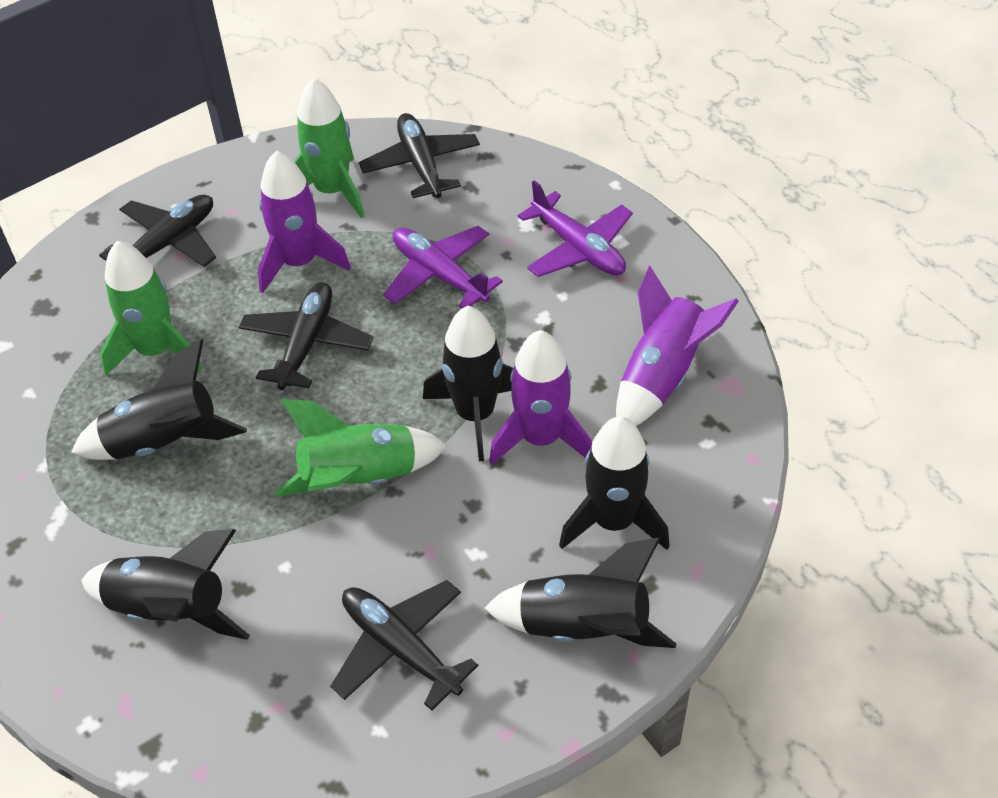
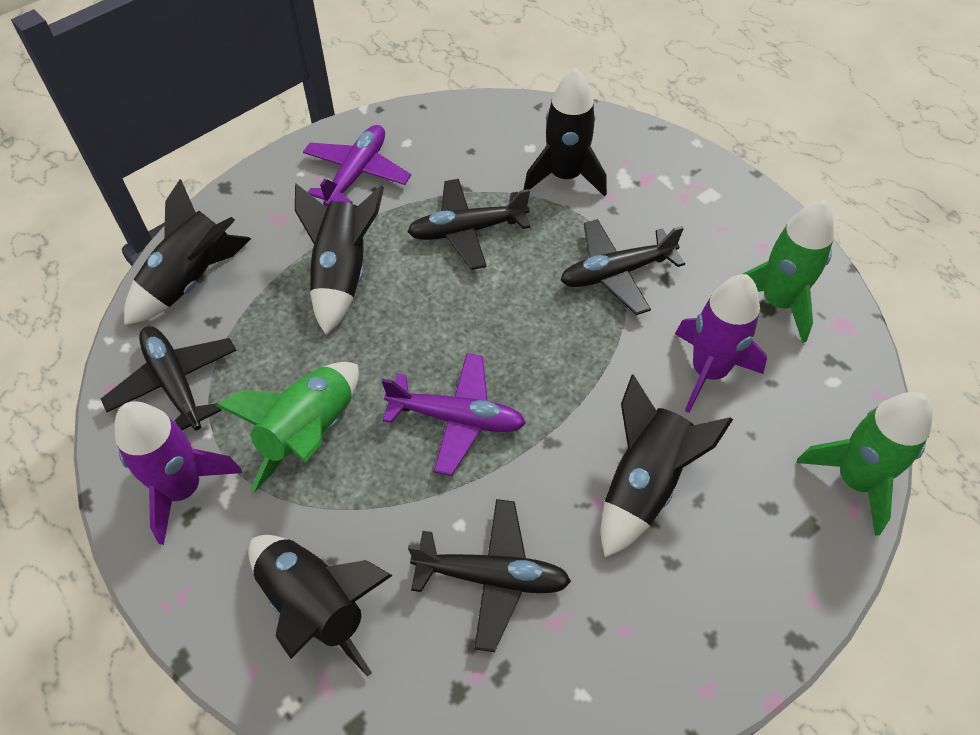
purple rocket: 3 -> 2

